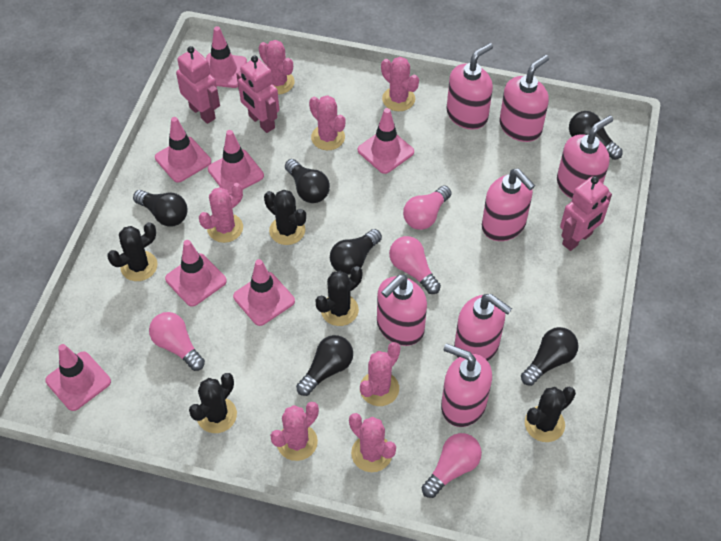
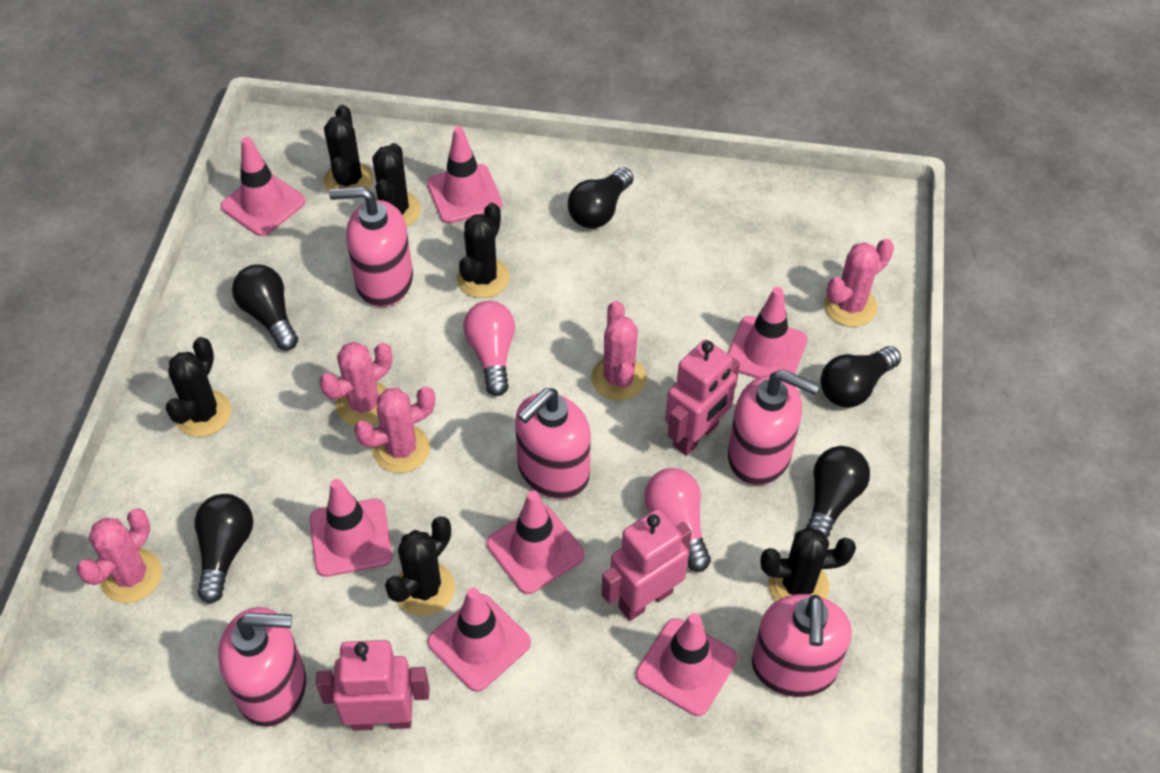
black cactus: 5 -> 6
black light bulb: 6 -> 5
pink cactus: 7 -> 5
pink light bulb: 4 -> 2
pink soap dispenser: 7 -> 5

